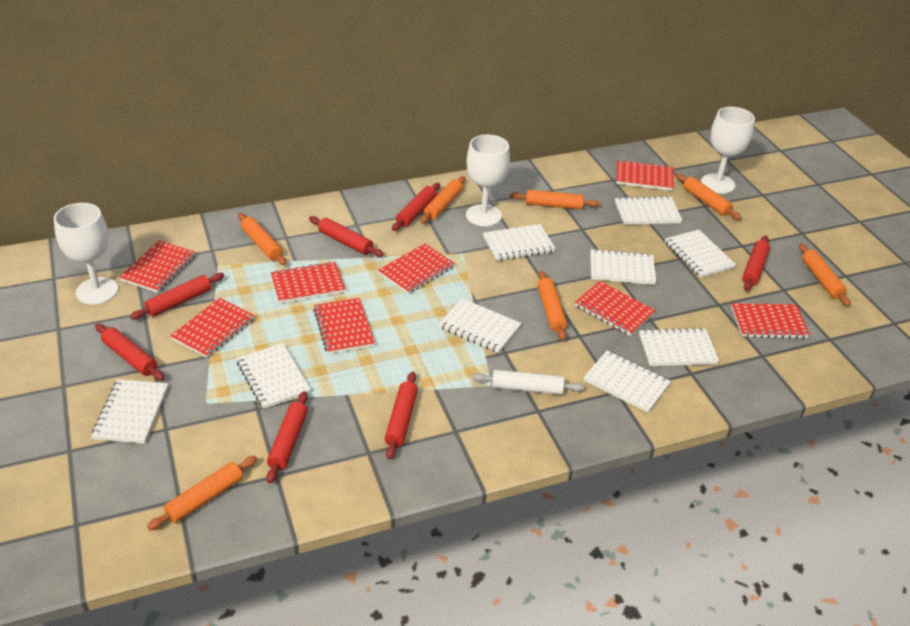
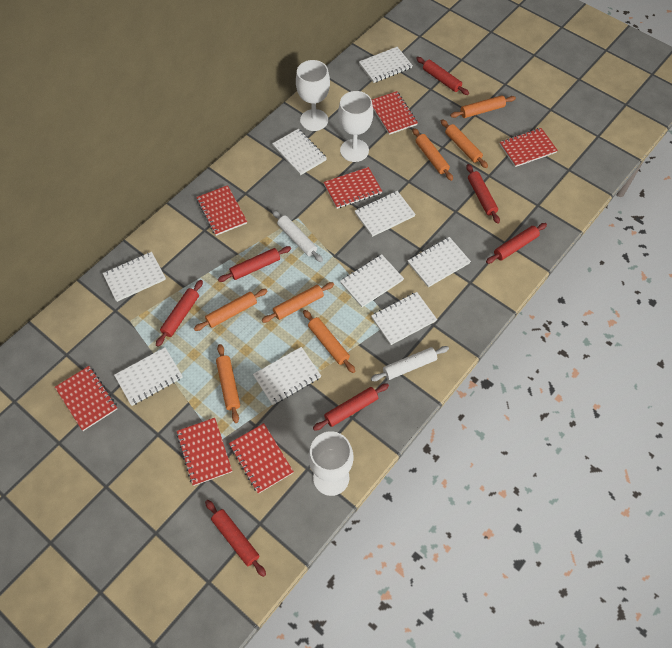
red notebook: 8 -> 7
white rolling pin: 1 -> 2

